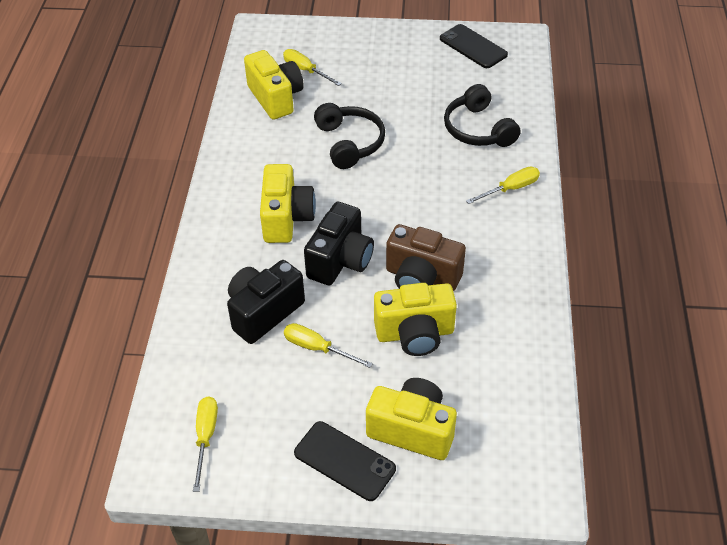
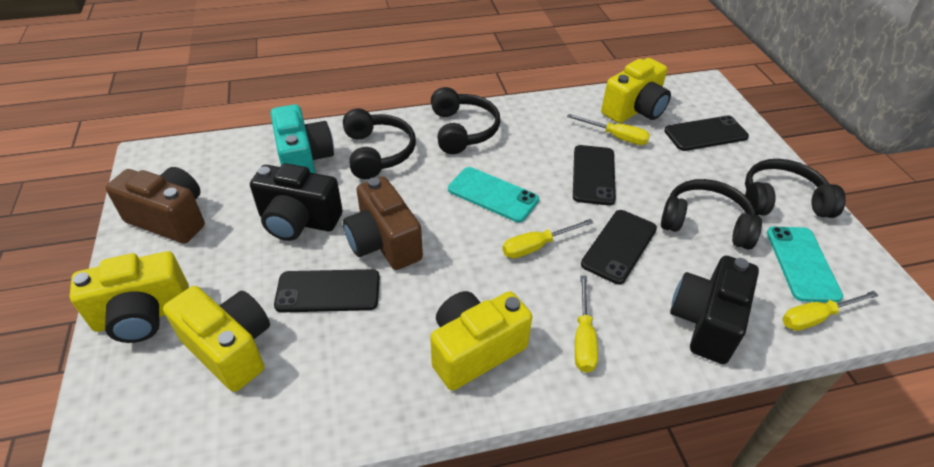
black headphones: 2 -> 4
black phone: 2 -> 4
brown camera: 1 -> 2
turquoise camera: 0 -> 1
turquoise phone: 0 -> 2

